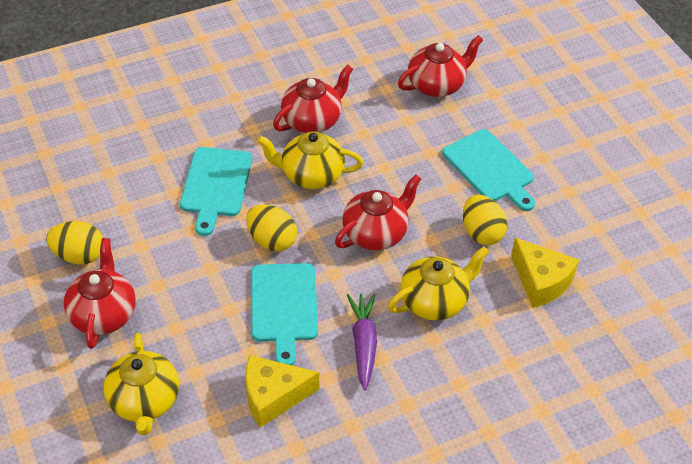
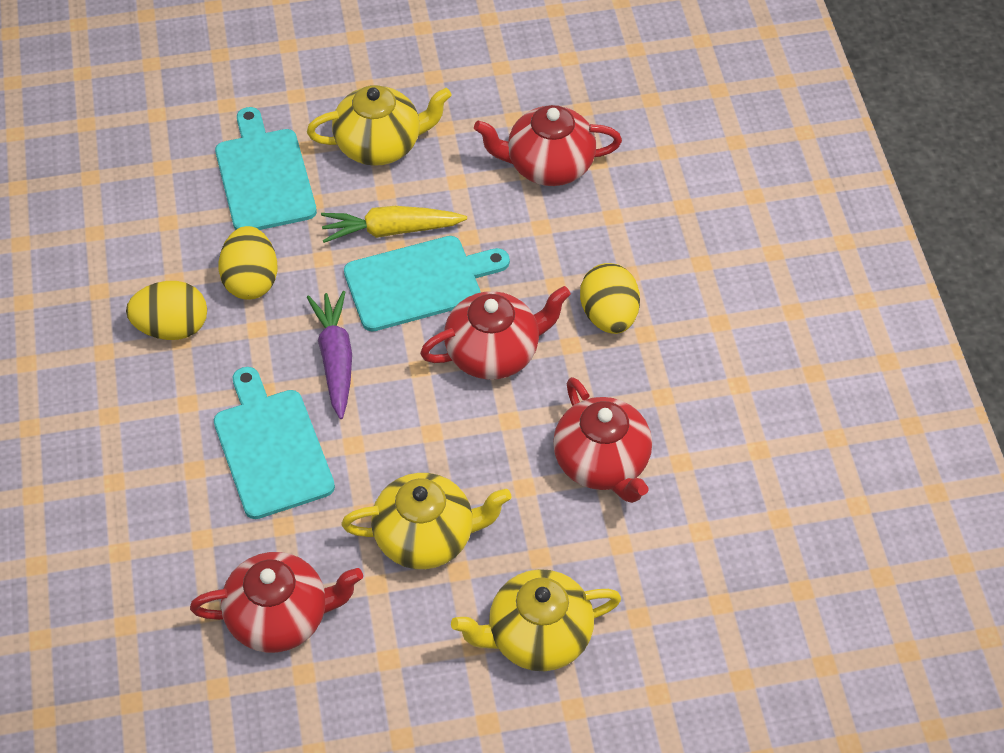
yellow carrot: 0 -> 1
yellow cheese: 2 -> 0

